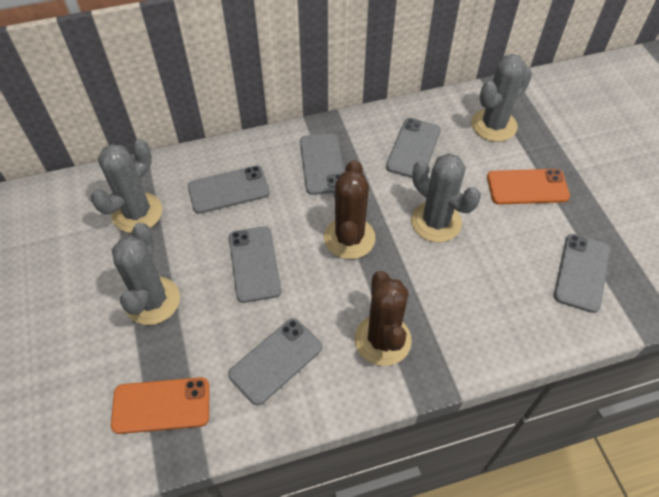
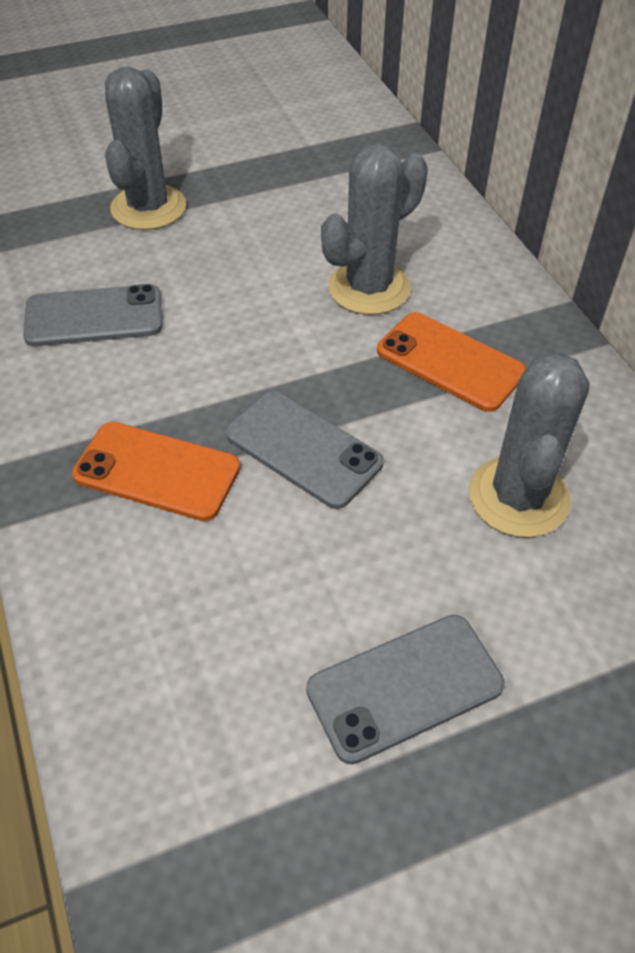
brown cactus: 2 -> 0
grey cactus: 4 -> 3
grey phone: 6 -> 3

